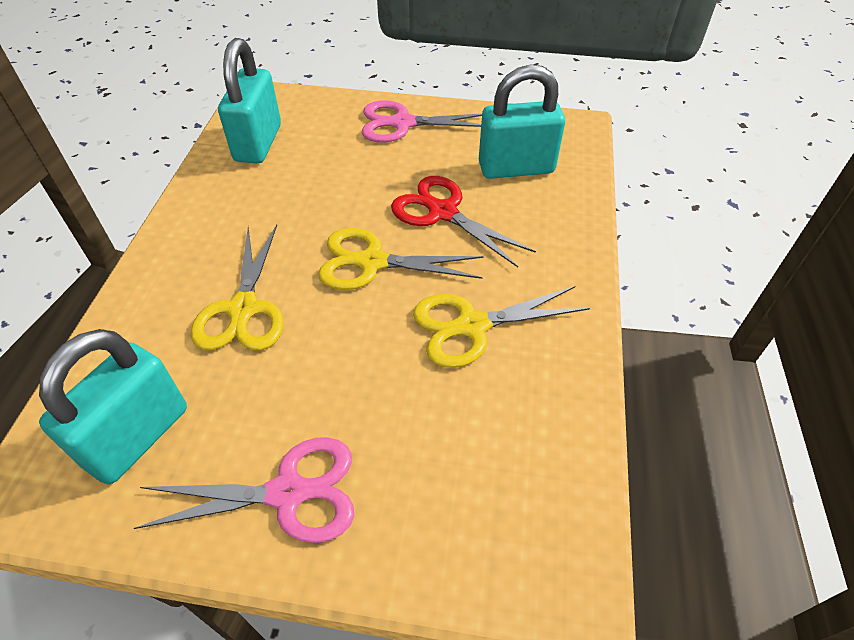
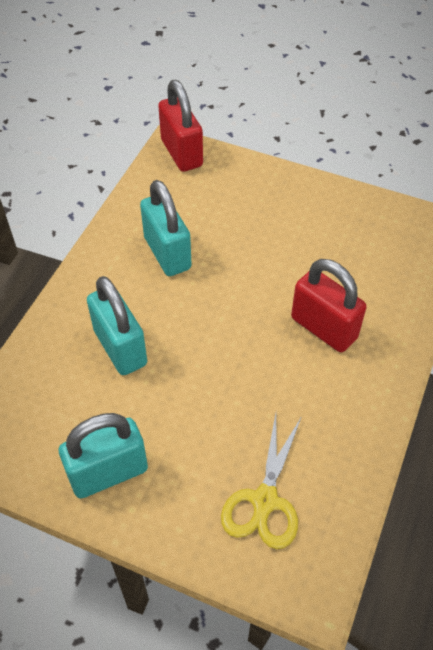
pink scissors: 2 -> 0
red padlock: 0 -> 2
red scissors: 1 -> 0
yellow scissors: 3 -> 1

